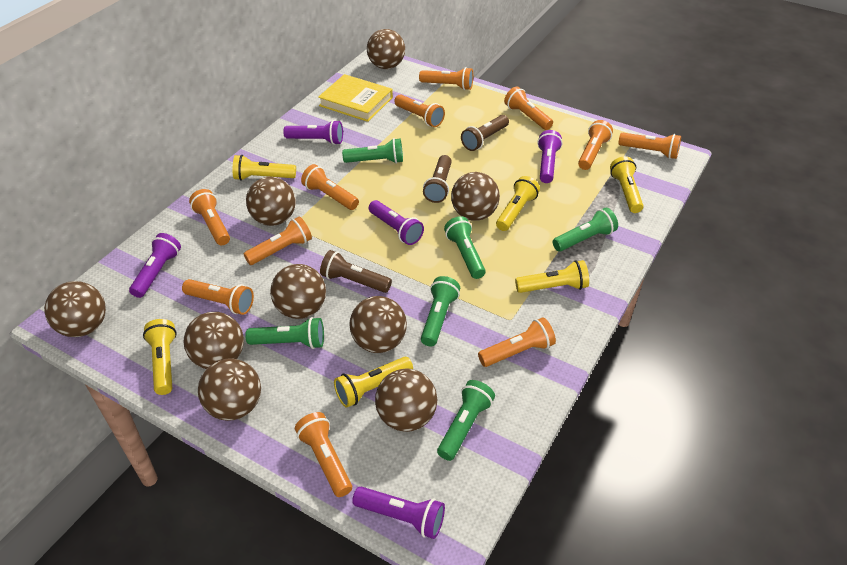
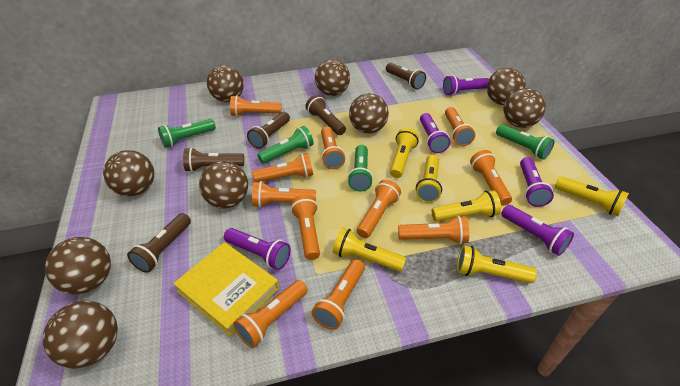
brown flashlight: 3 -> 5
green flashlight: 6 -> 4

